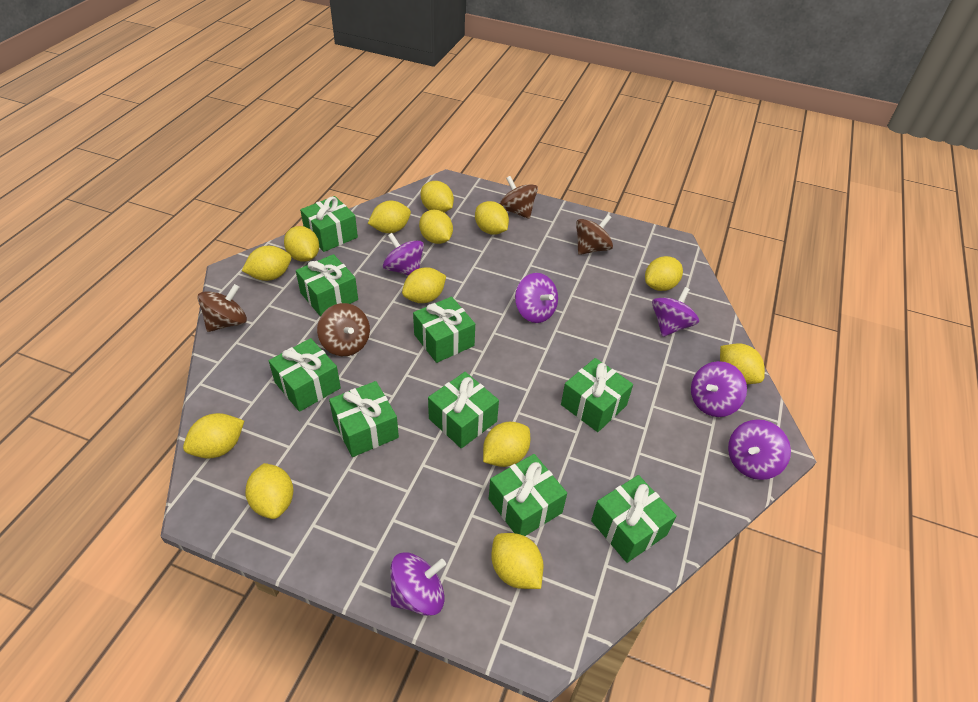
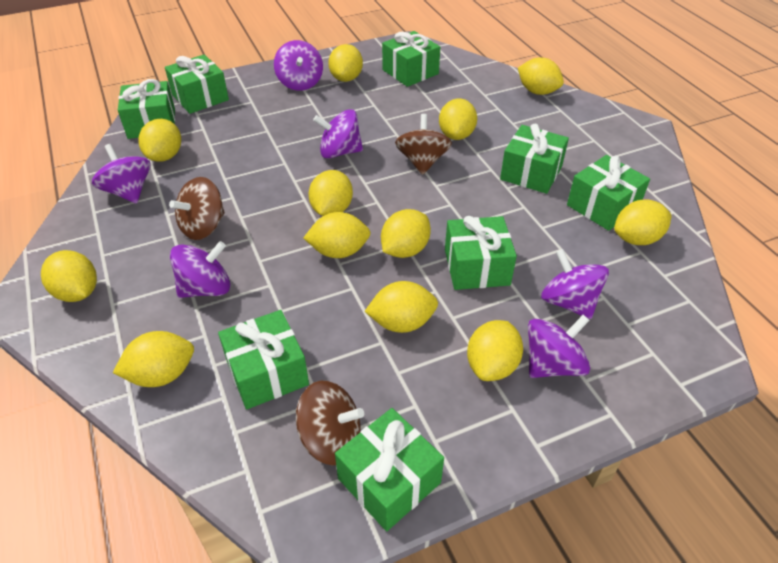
brown spinning top: 4 -> 3
green gift: 9 -> 8
yellow lemon: 13 -> 12

